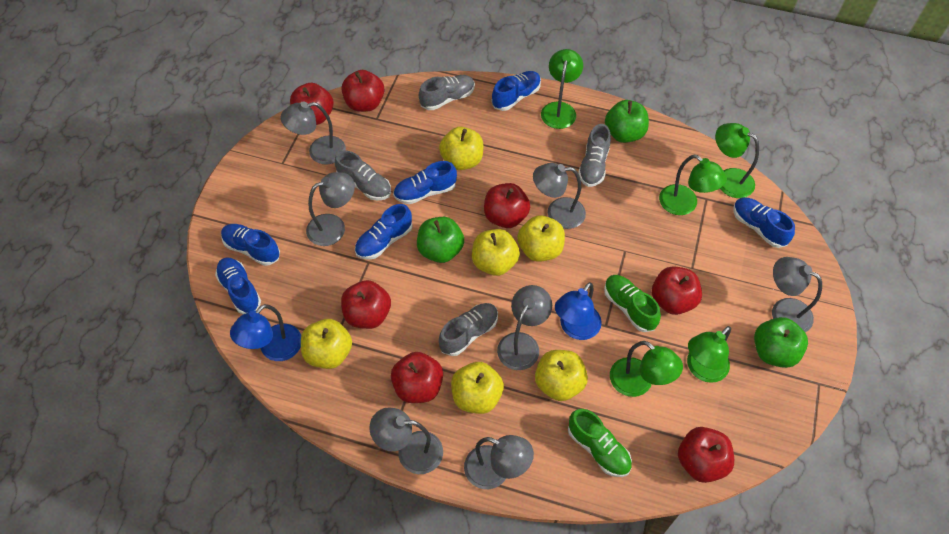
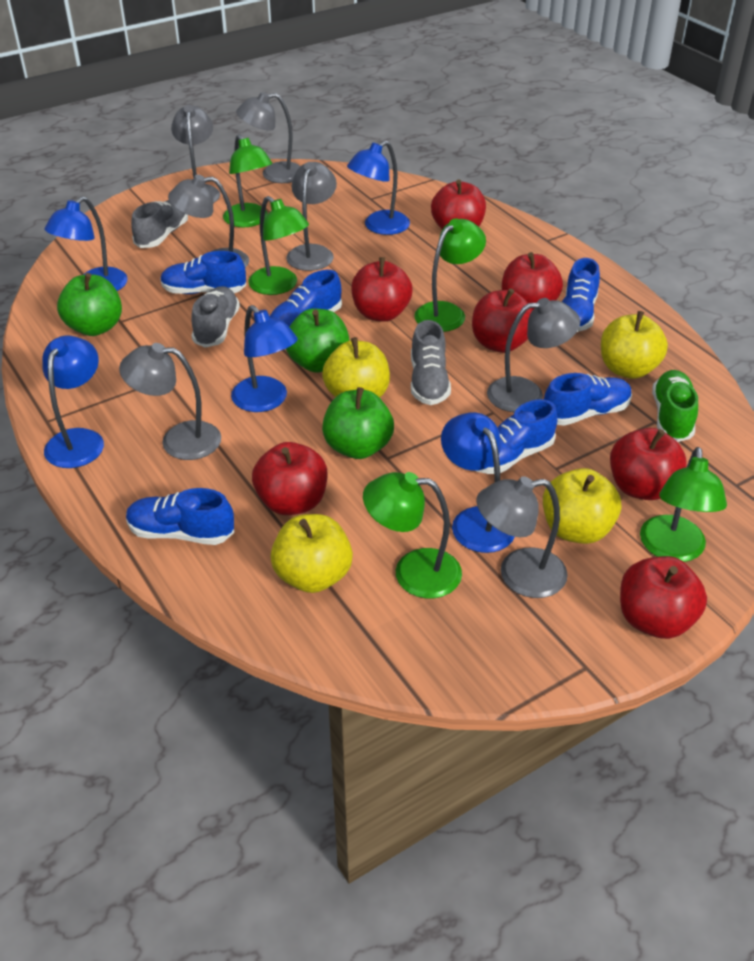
blue lamp: 2 -> 5
green shoe: 2 -> 1
grey shoe: 4 -> 3
yellow apple: 6 -> 4

